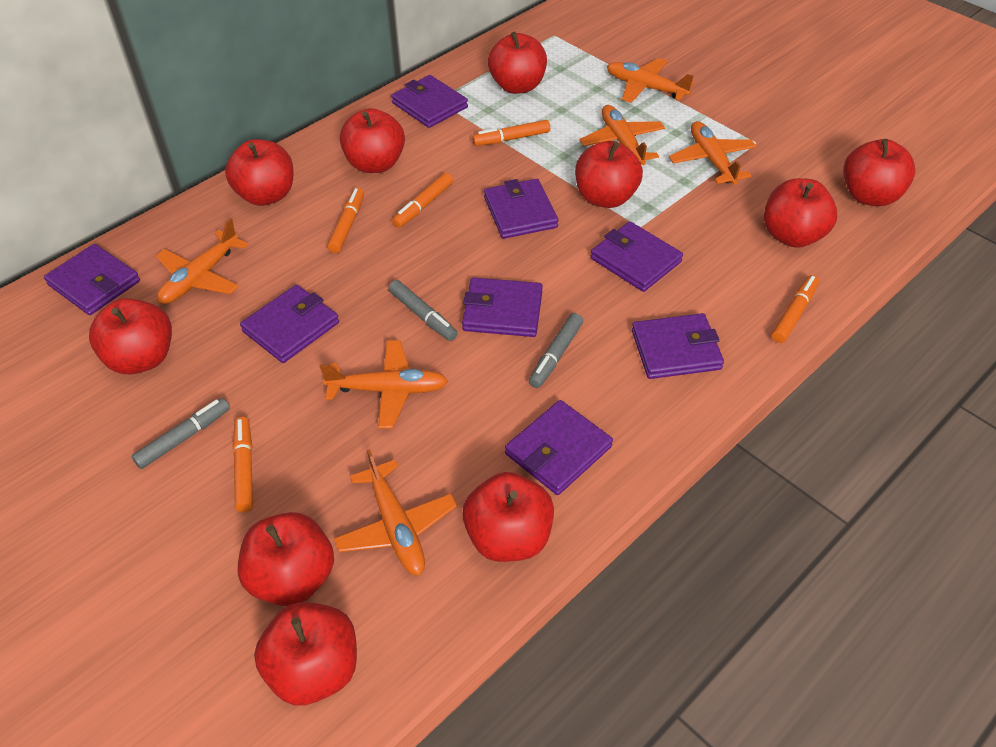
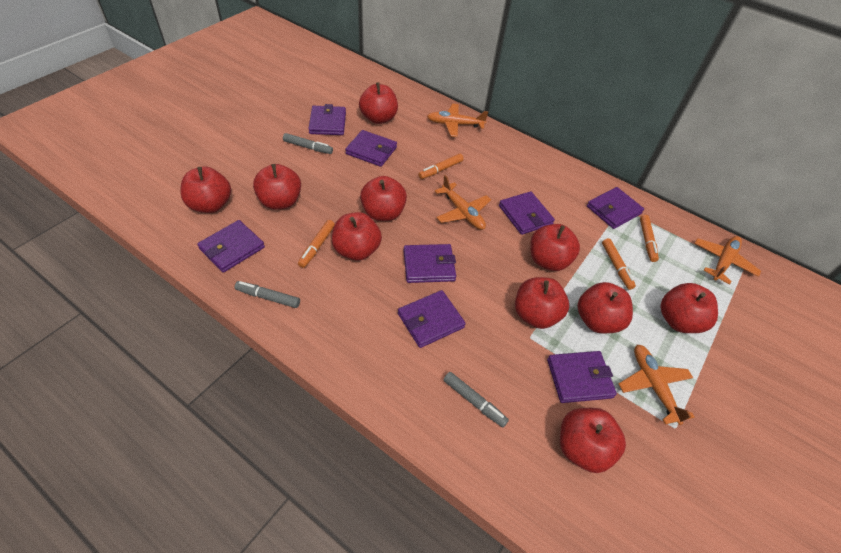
orange marker: 5 -> 4
orange plane: 6 -> 4

